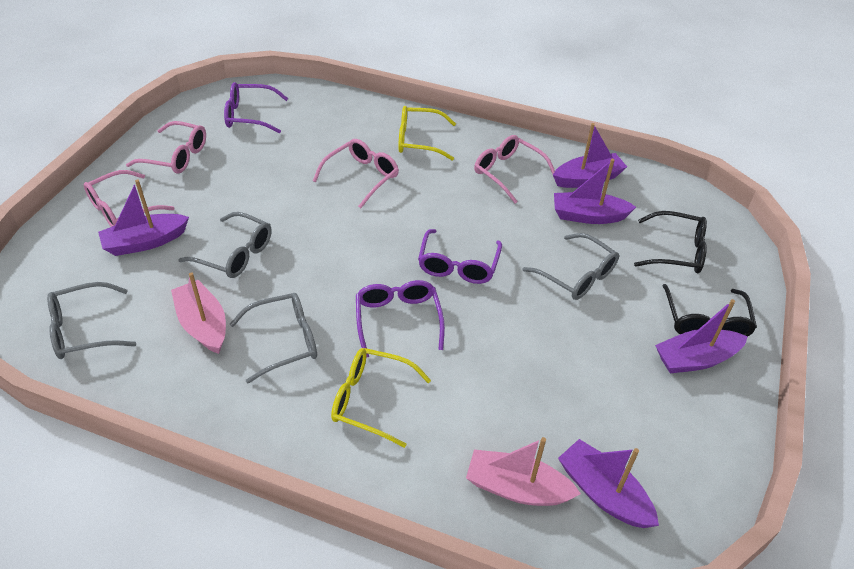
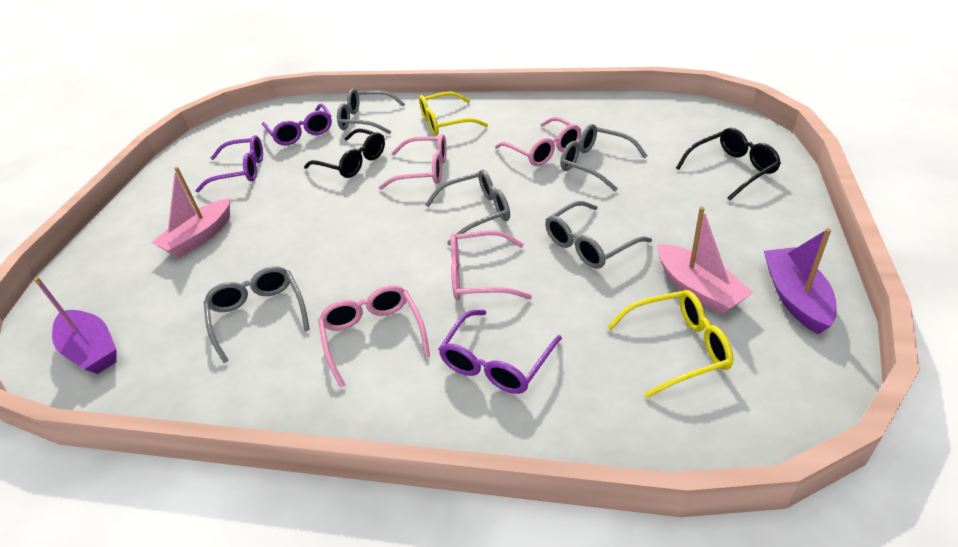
grey glasses: 4 -> 5
purple boat: 5 -> 2

